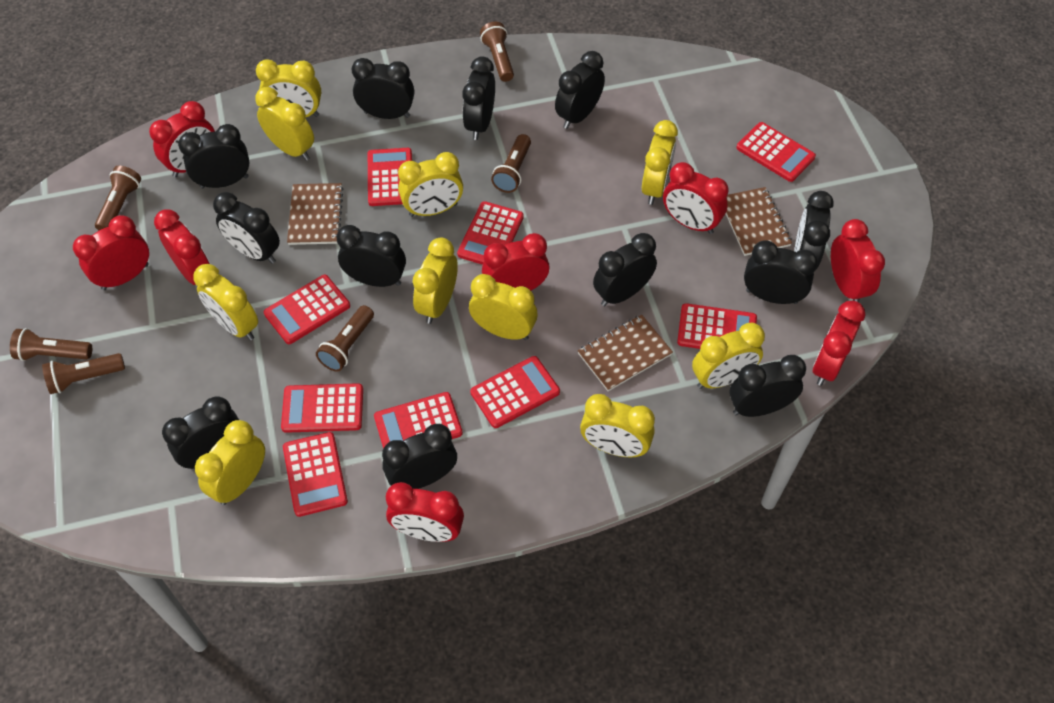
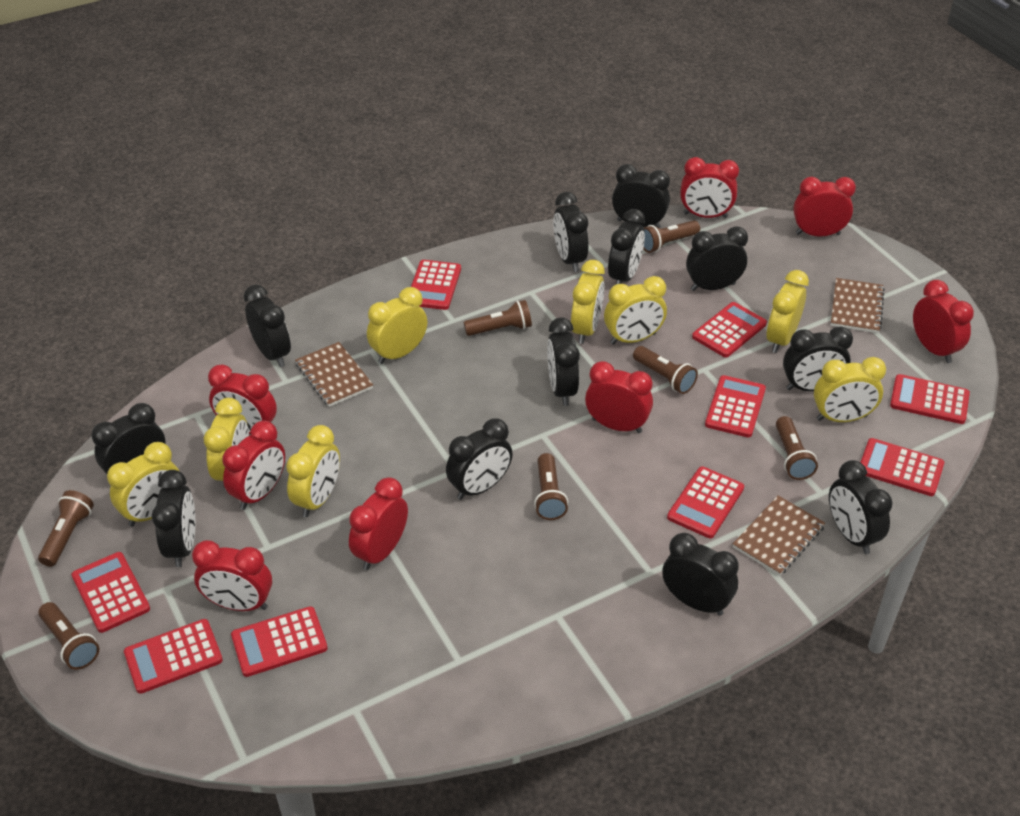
brown flashlight: 6 -> 7
yellow clock: 10 -> 8

